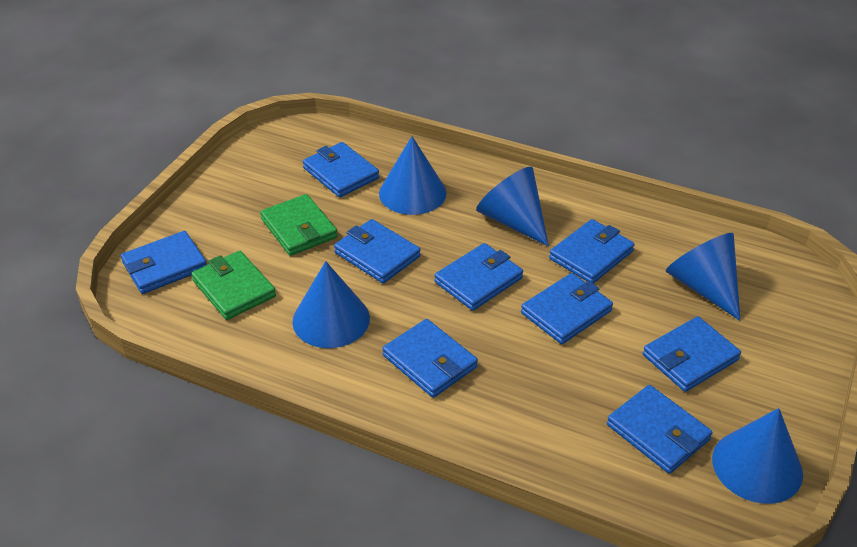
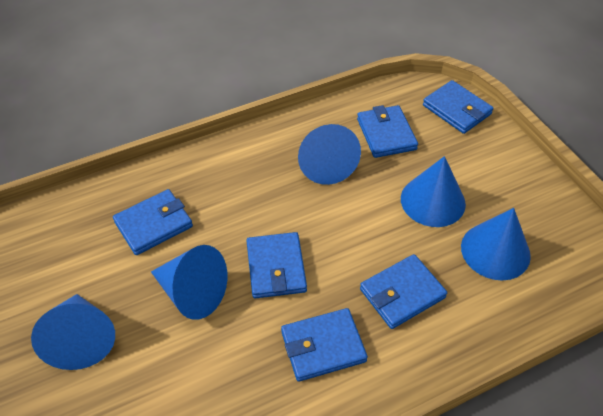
blue wallet: 9 -> 6
green wallet: 2 -> 0

